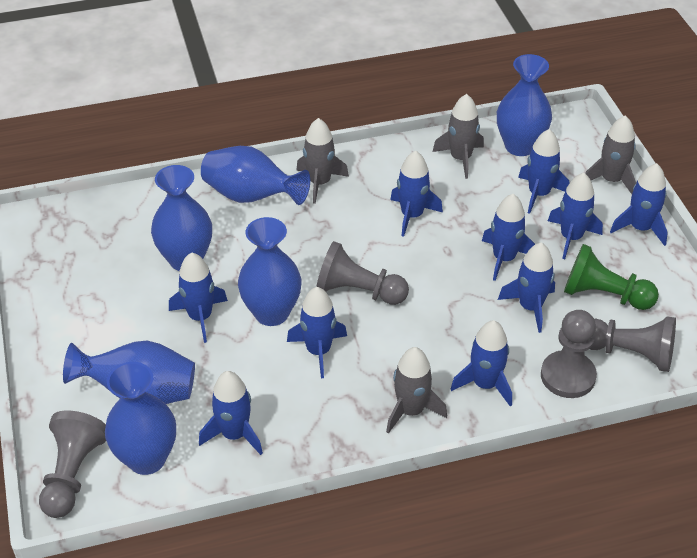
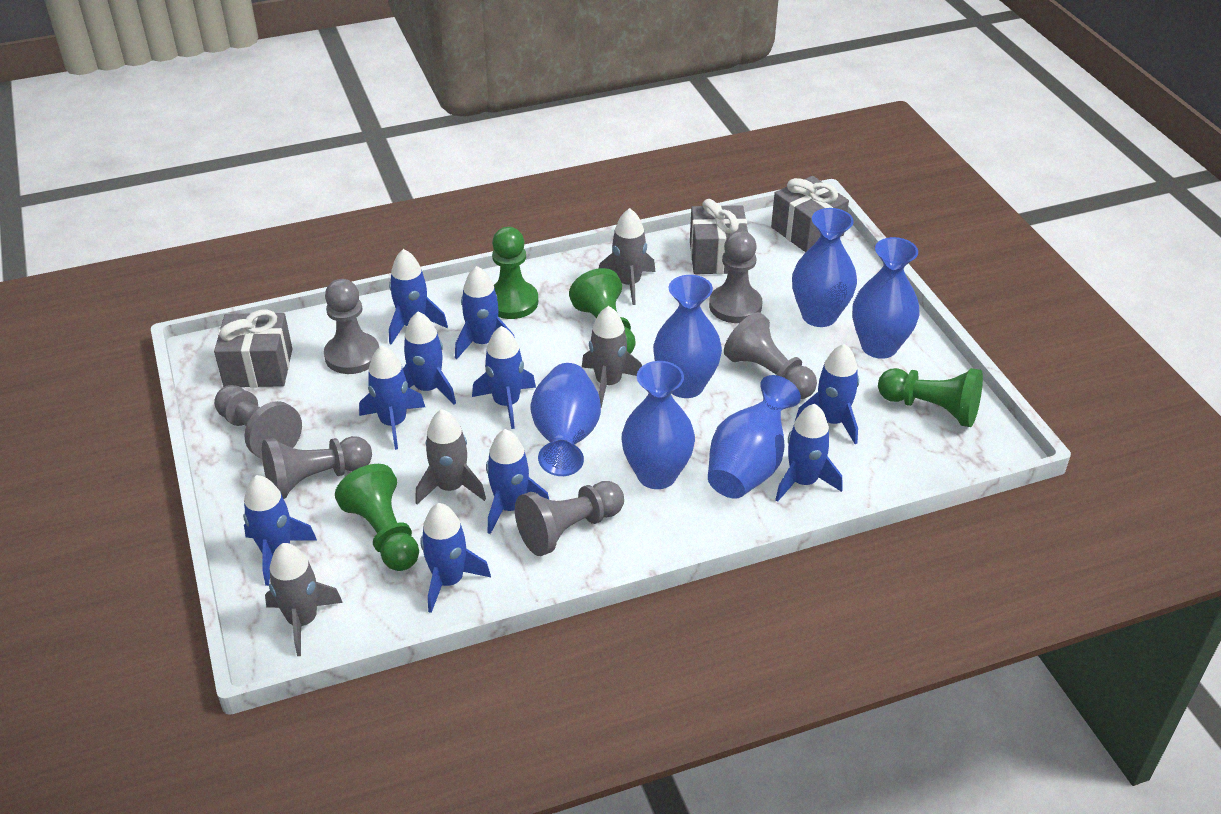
green pawn: 1 -> 4
grey gift: 0 -> 3
grey pawn: 4 -> 6

